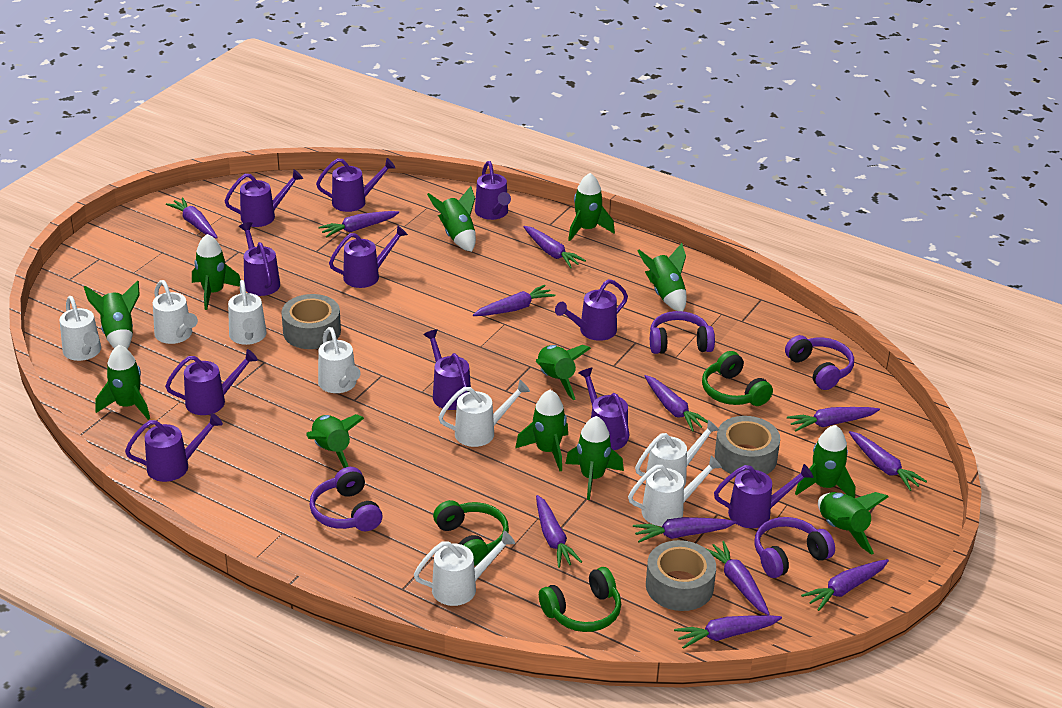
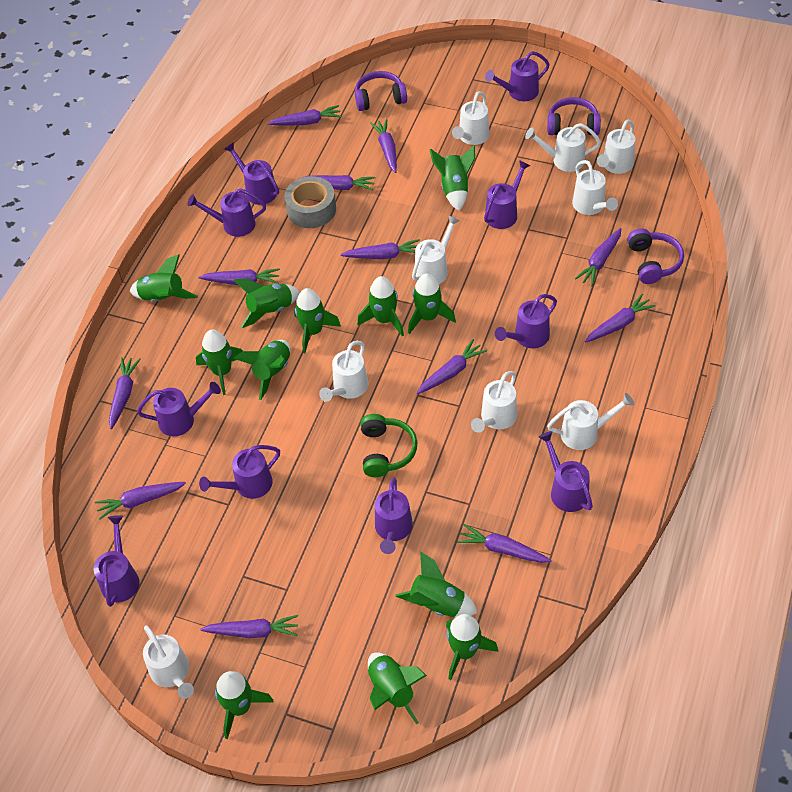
green headphones: 3 -> 1
grey tape: 3 -> 1
purple headphones: 4 -> 3
purple watering can: 11 -> 10
white watering can: 8 -> 9

